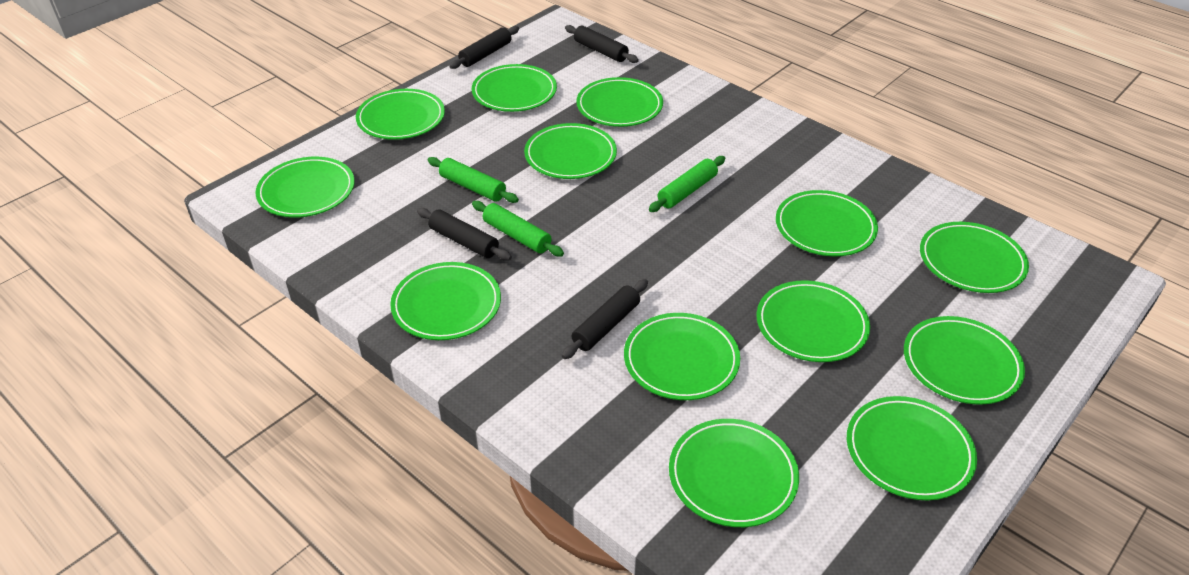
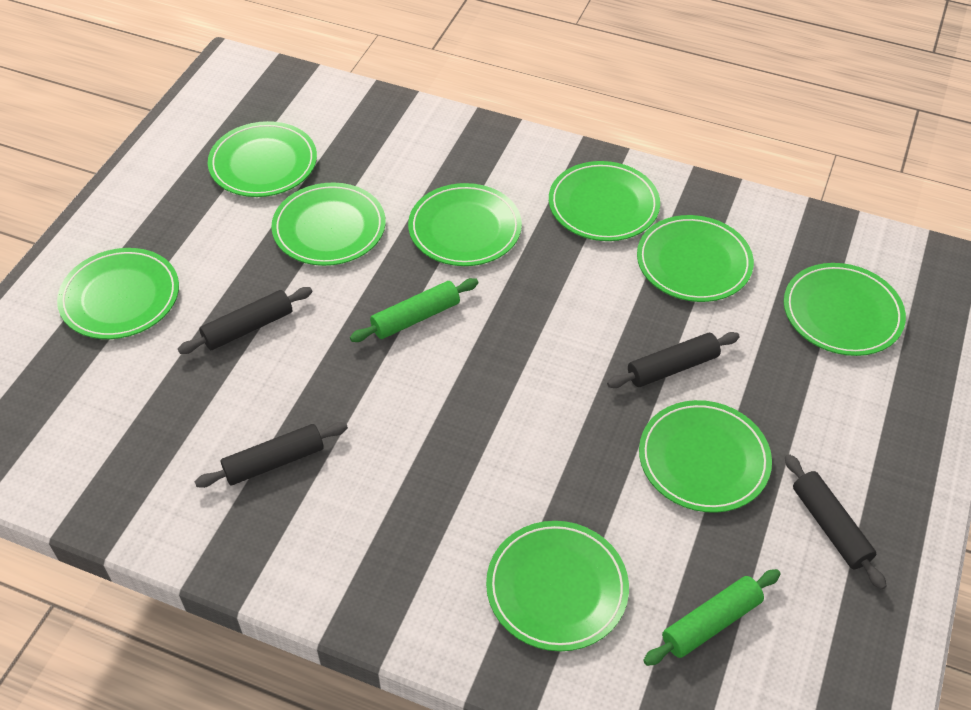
green plate: 13 -> 9
green rolling pin: 3 -> 2

